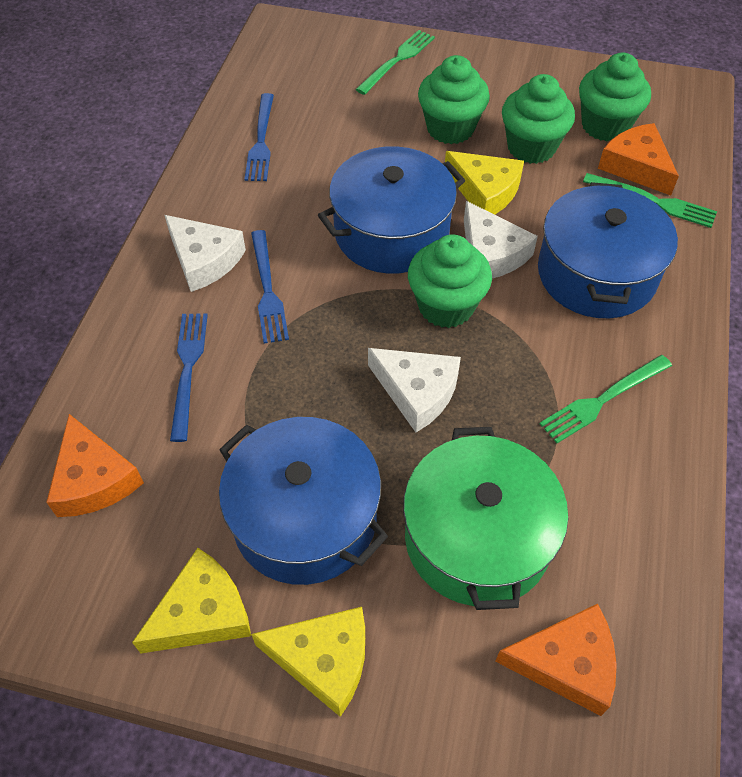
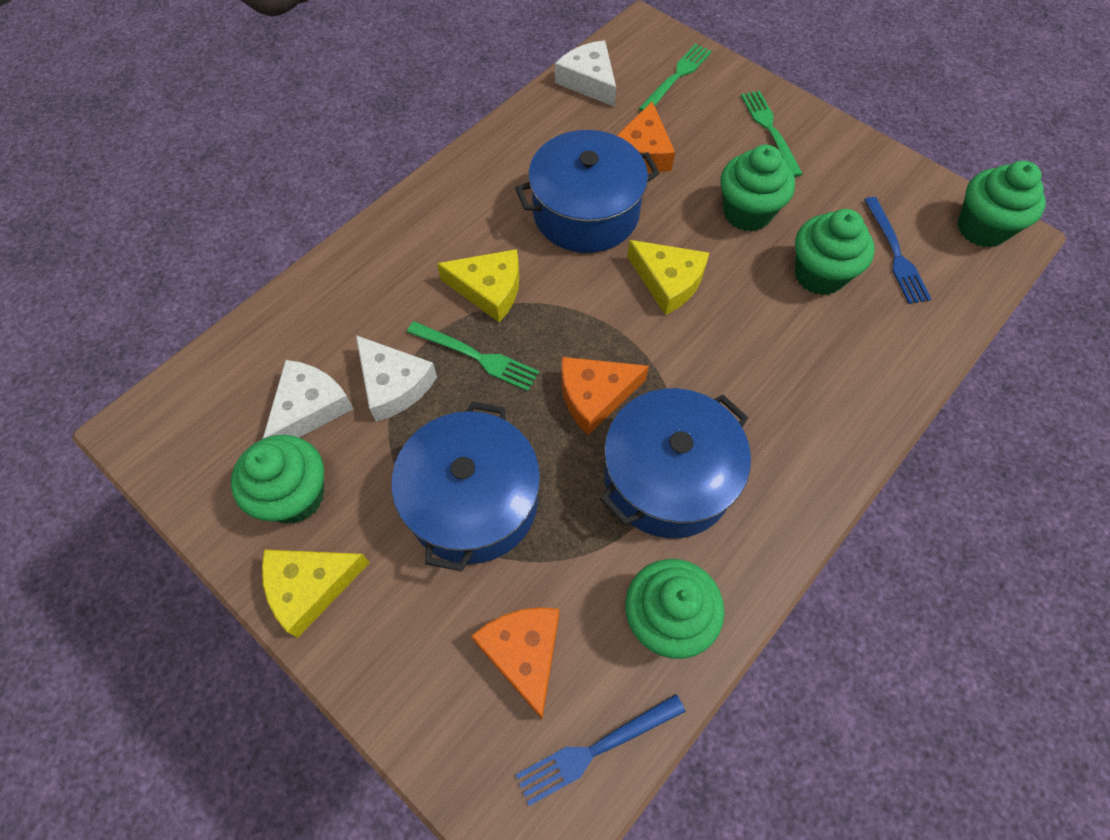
blue fork: 3 -> 2
green cupcake: 4 -> 5
green pot: 1 -> 0

